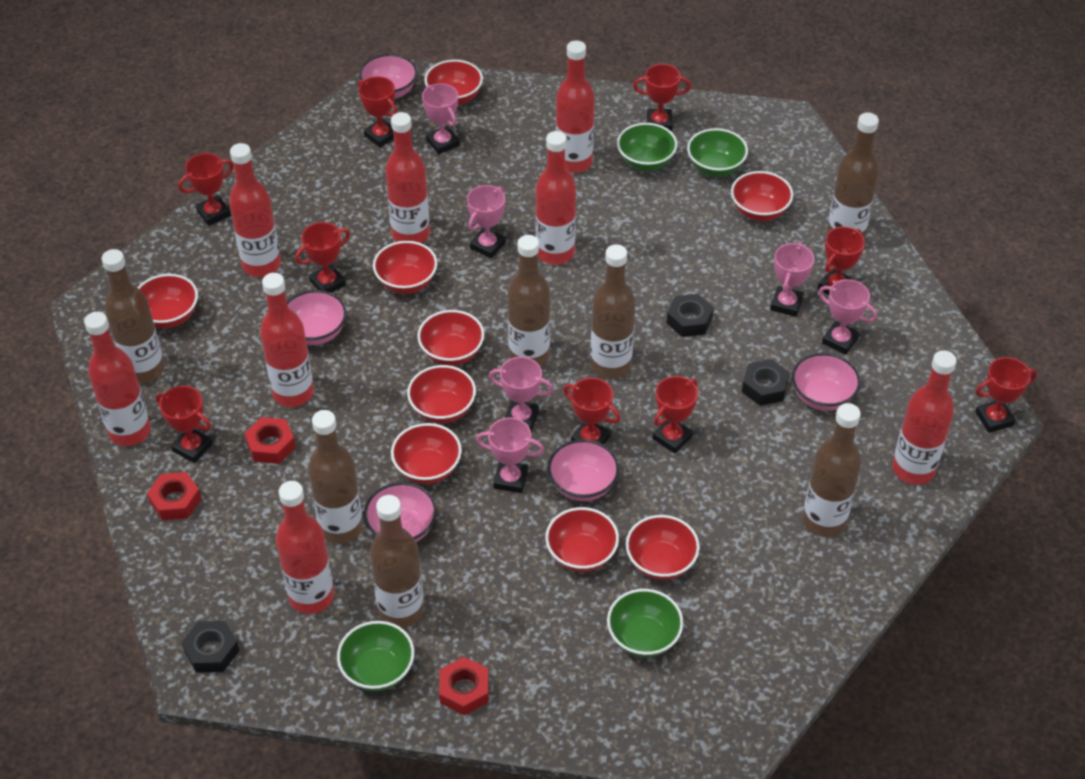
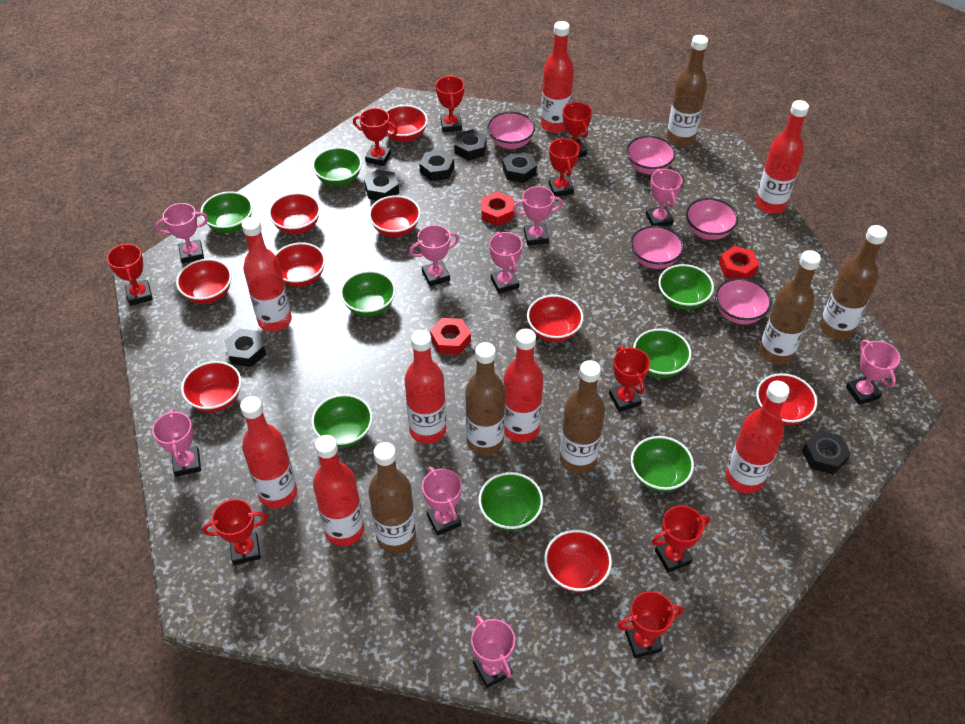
black nut: 3 -> 6
brown bottle: 7 -> 6
green bowl: 4 -> 8
pink trophy: 6 -> 9

